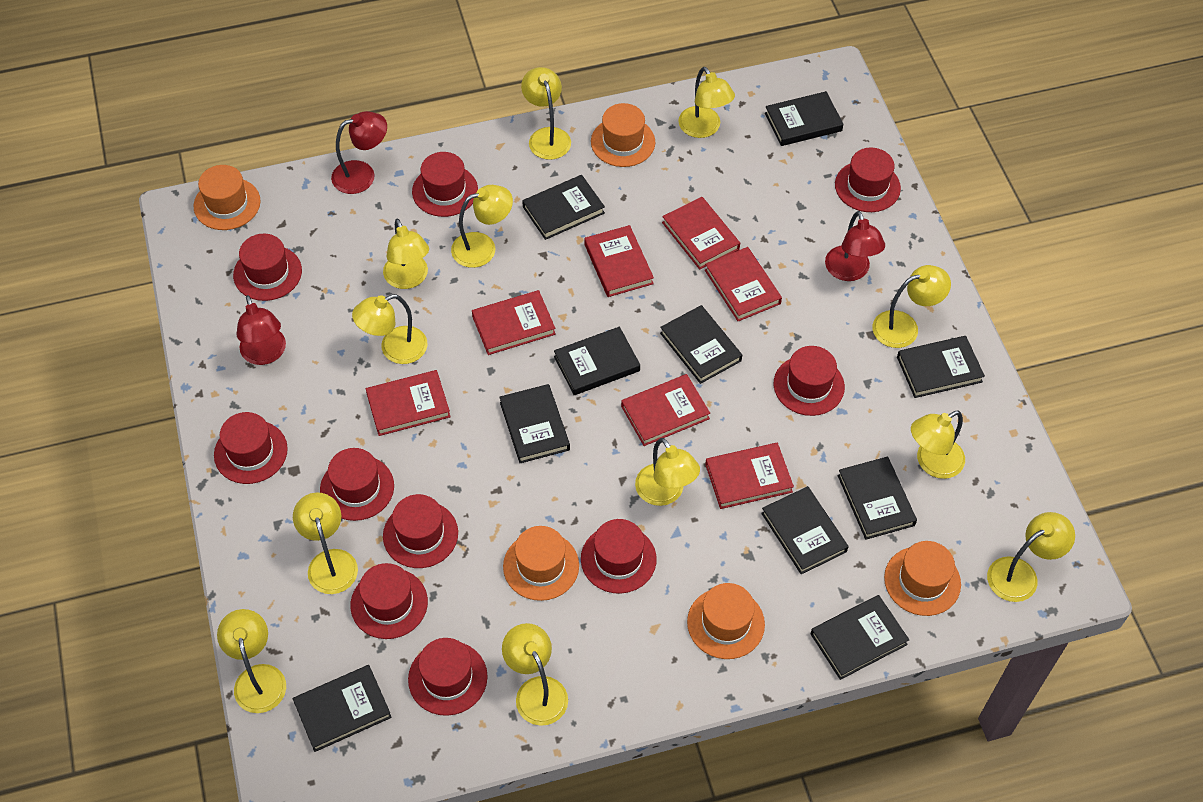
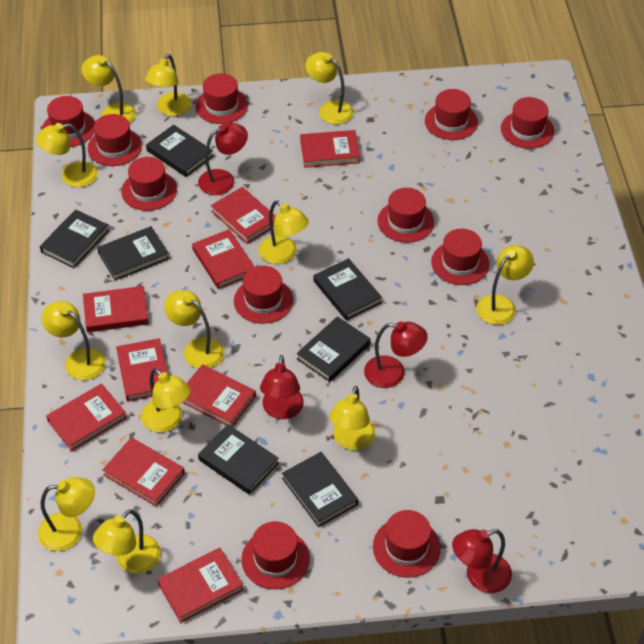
black book: 10 -> 7
orange hat: 5 -> 0
red book: 7 -> 9
red hat: 10 -> 11
red lamp: 3 -> 4

